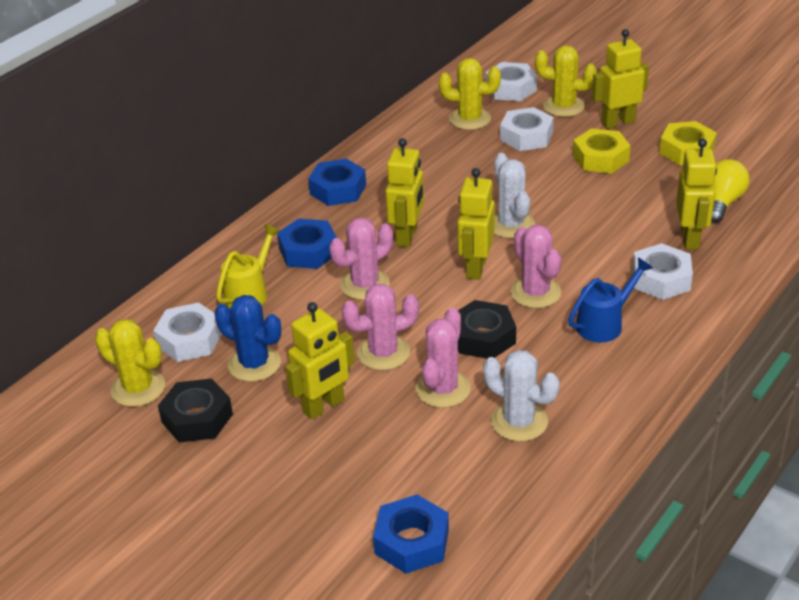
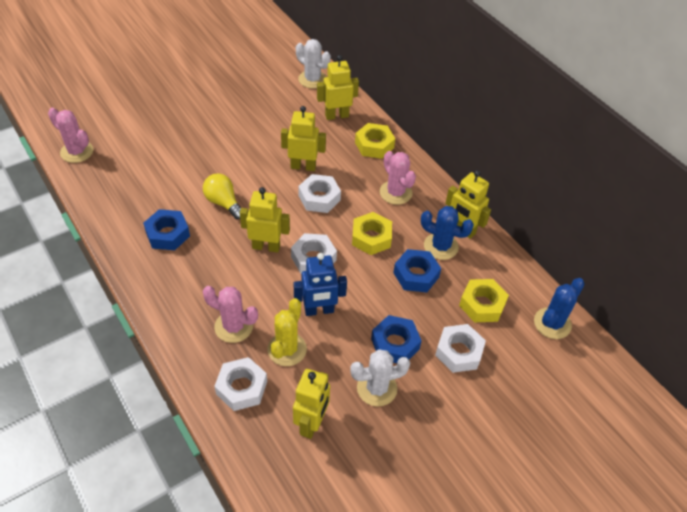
black nut: 2 -> 0
blue cactus: 1 -> 2
blue robot: 0 -> 1
blue watering can: 1 -> 0
pink cactus: 4 -> 3
yellow cactus: 3 -> 1
yellow nut: 2 -> 3
yellow watering can: 1 -> 0

